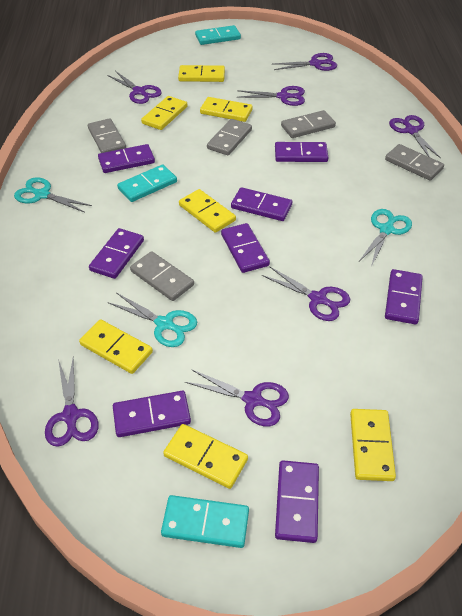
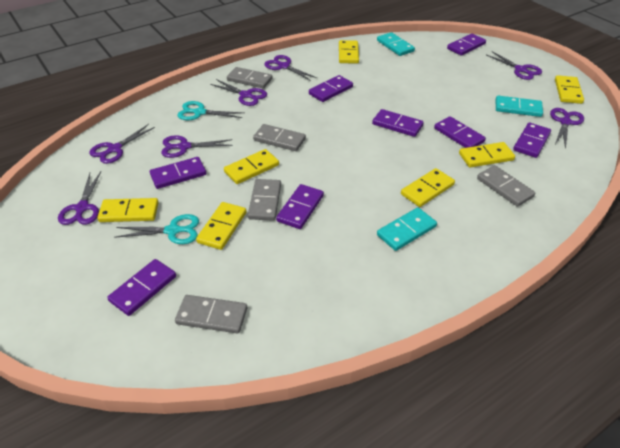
turquoise scissors: 3 -> 2

